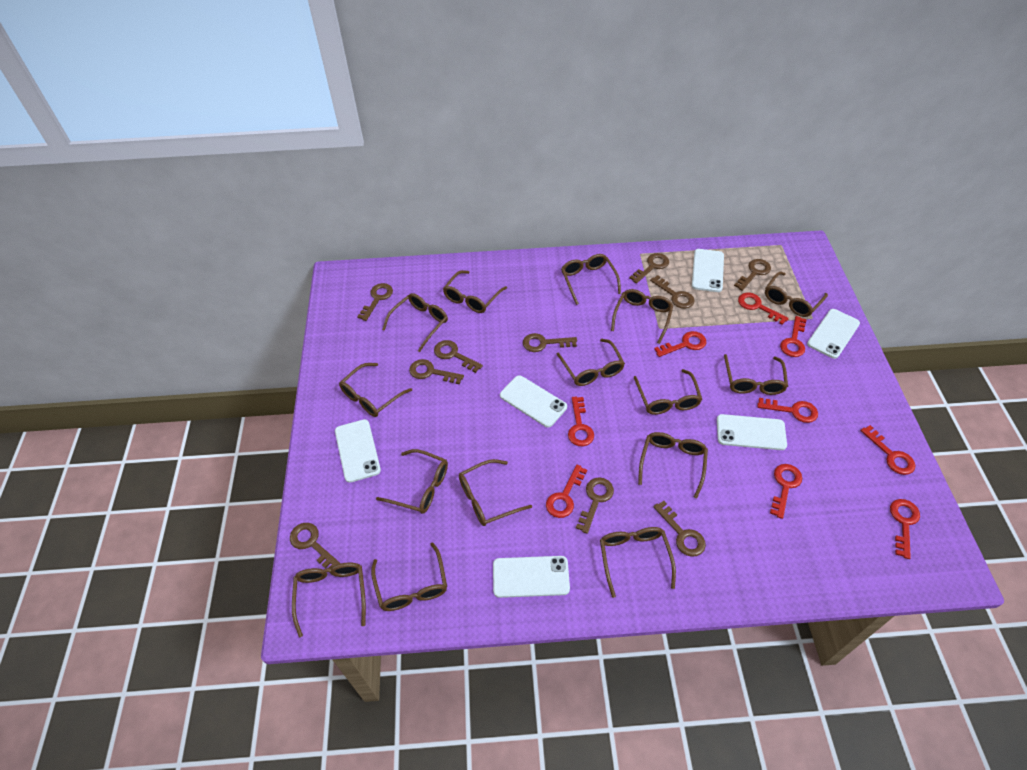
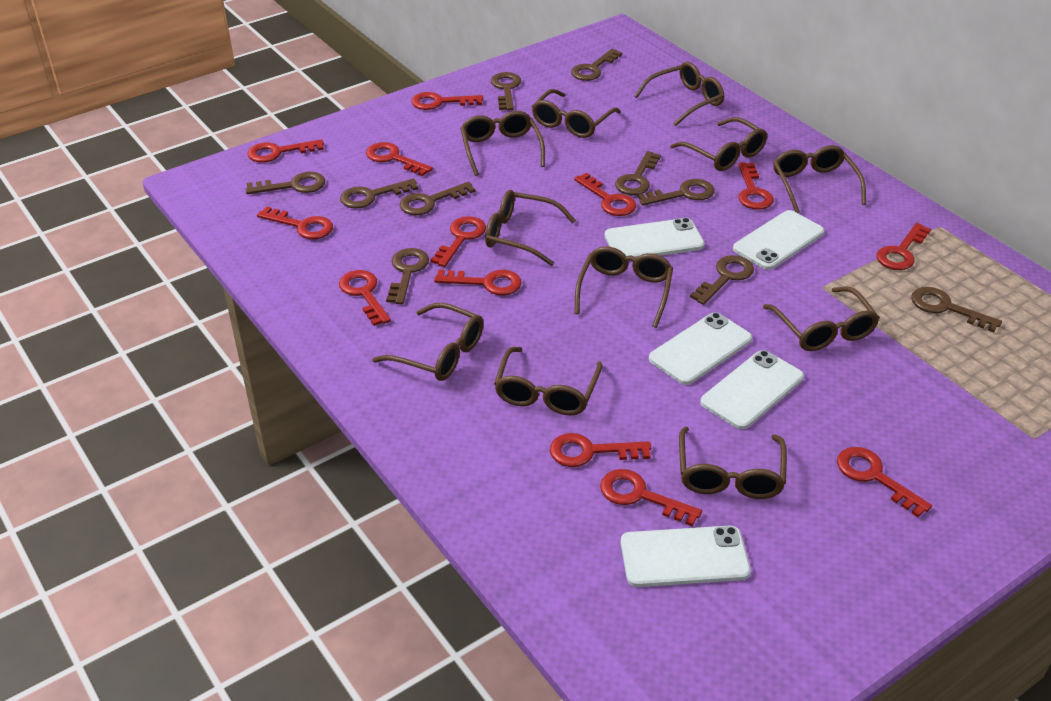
brown glasses: 15 -> 11
red key: 9 -> 13
white phone: 6 -> 5

